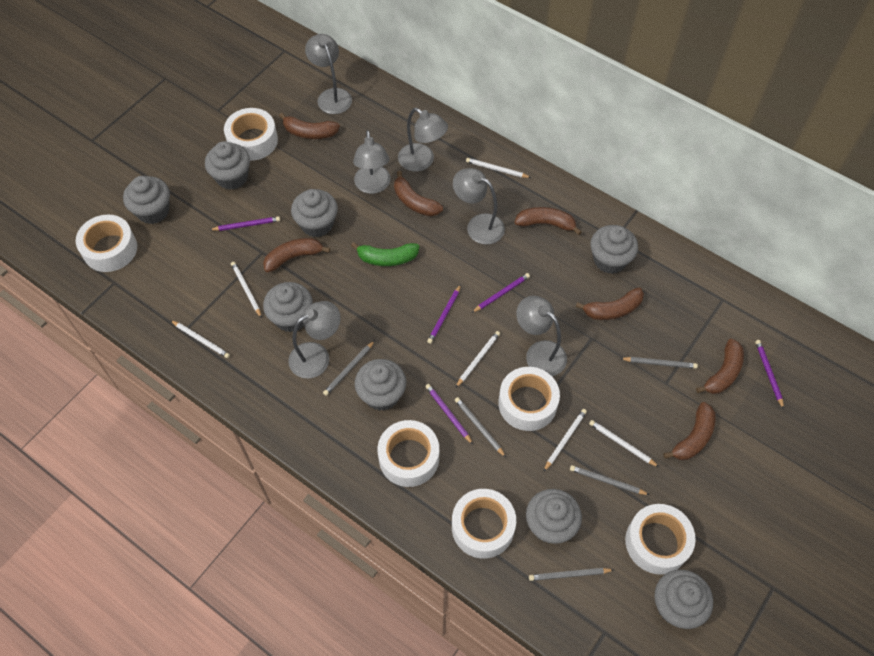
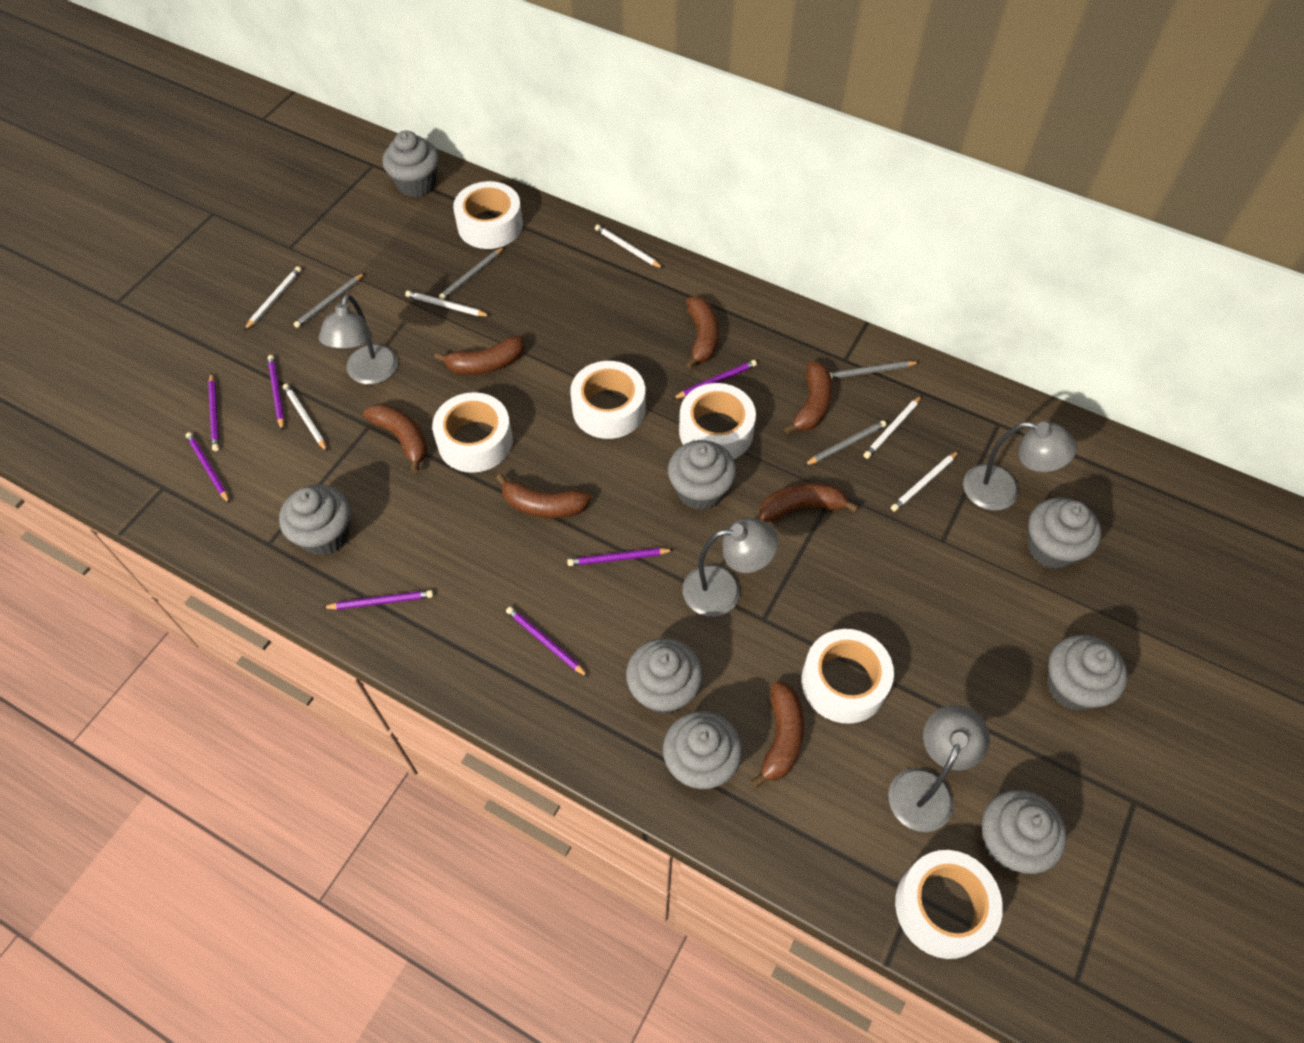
green banana: 1 -> 0
grey lamp: 6 -> 4
grey pencil: 5 -> 4
purple pencil: 5 -> 7

